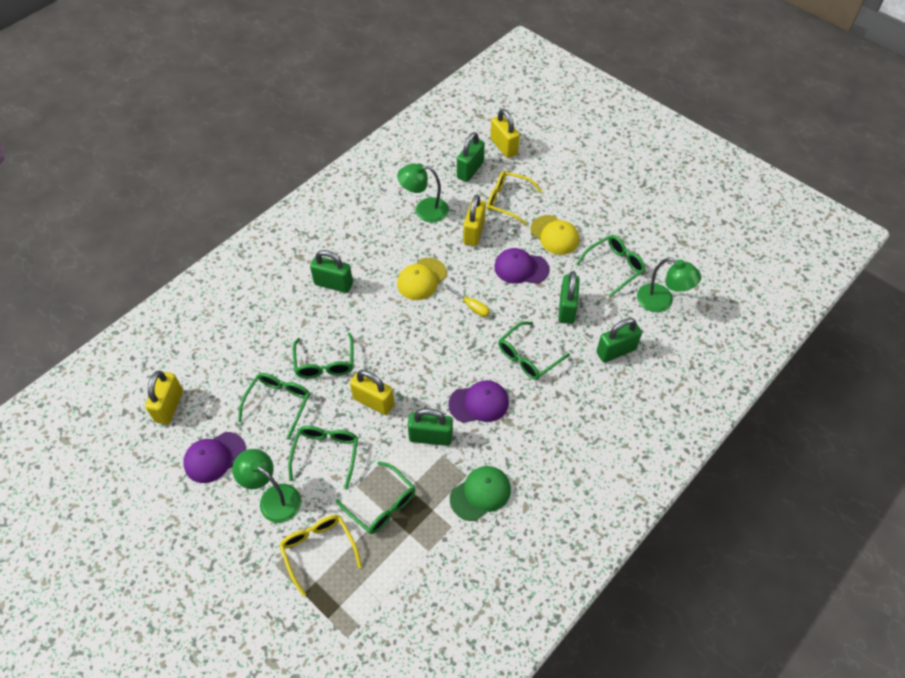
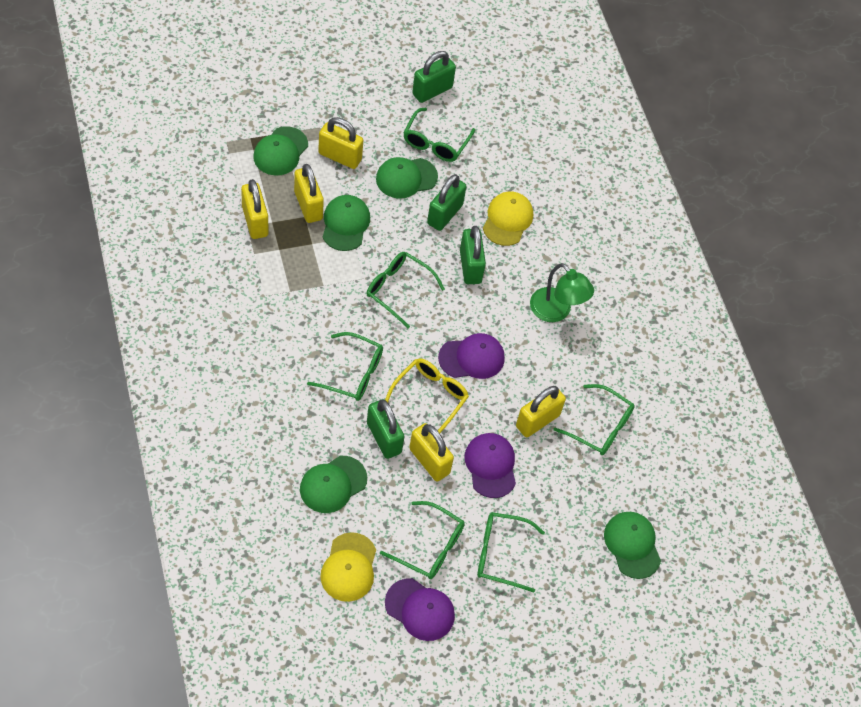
green cap: 1 -> 5
green lamp: 3 -> 1
green padlock: 5 -> 4
yellow glasses: 2 -> 1
yellow padlock: 4 -> 5
yellow screwdriver: 1 -> 0

